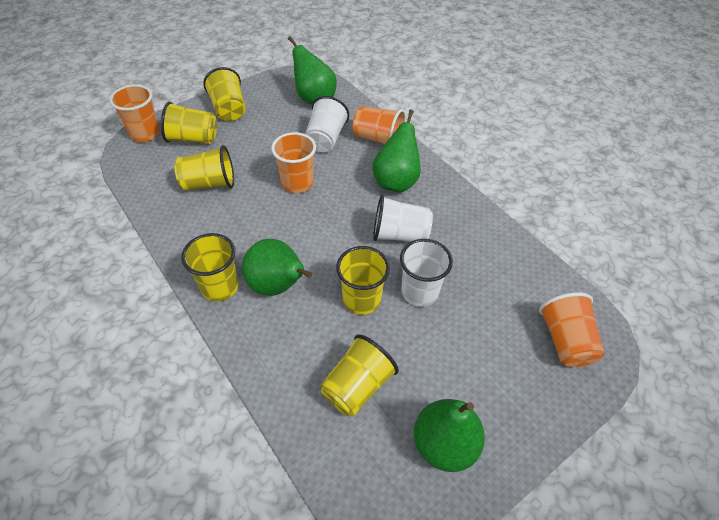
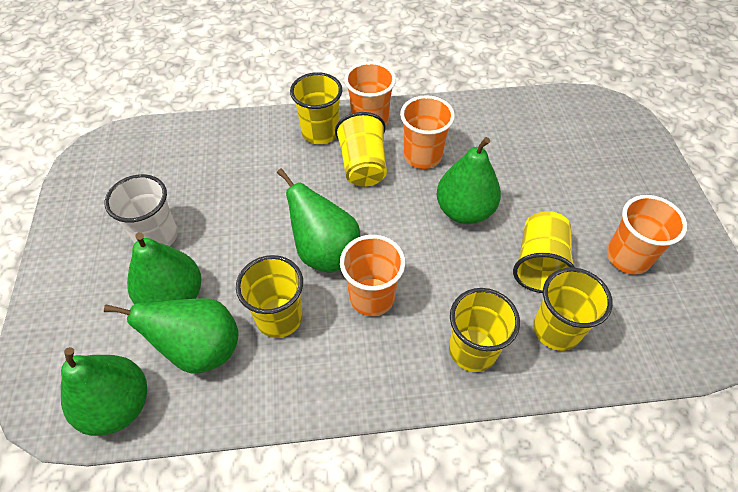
green pear: 4 -> 5
white cup: 3 -> 1

